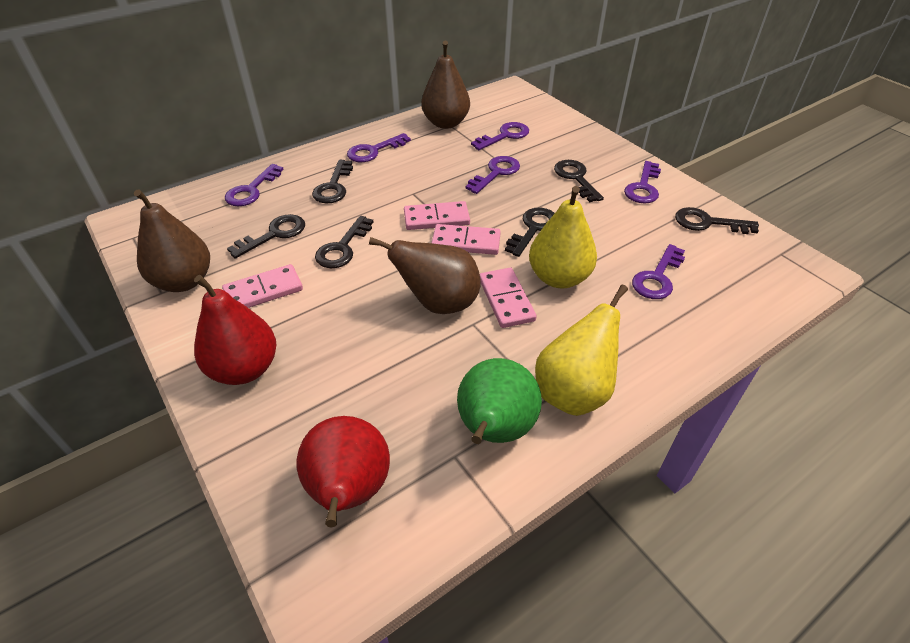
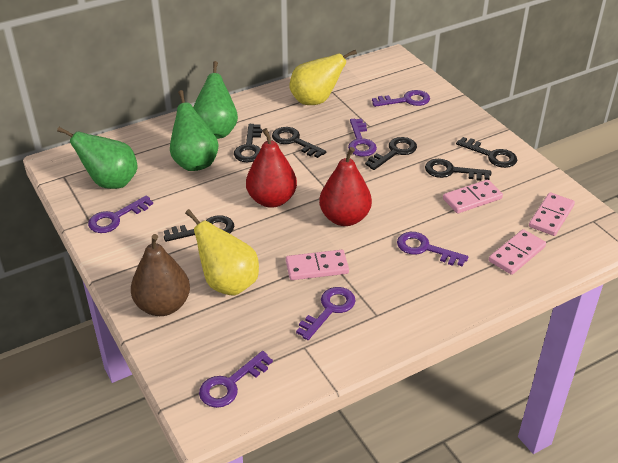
brown pear: 3 -> 1
green pear: 1 -> 3

